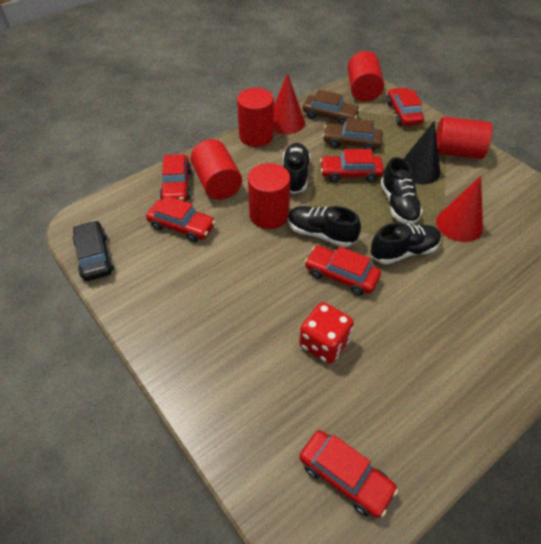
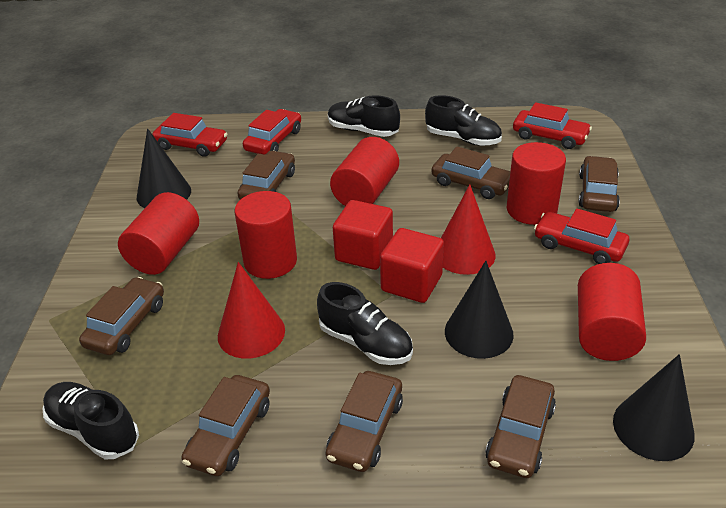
black car: 1 -> 0
black cone: 1 -> 3
brown car: 2 -> 7
red car: 6 -> 4
red cube: 0 -> 2
red dice: 1 -> 0

